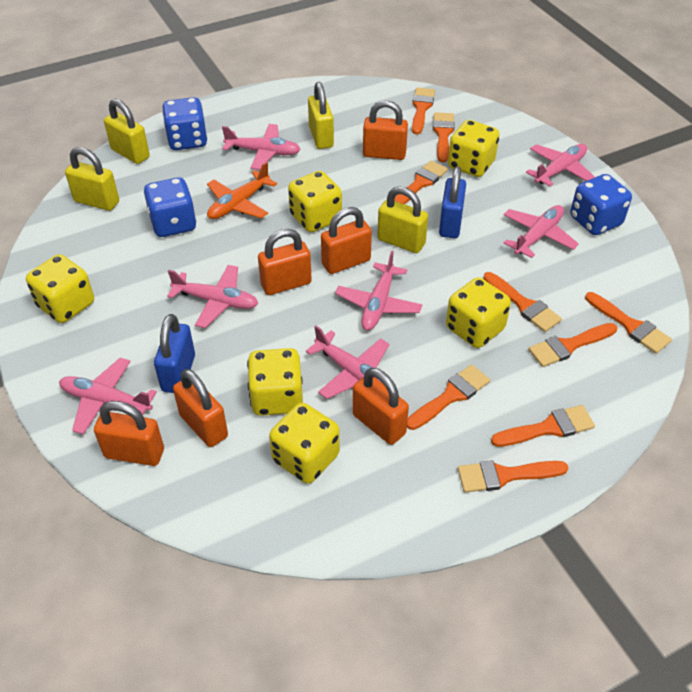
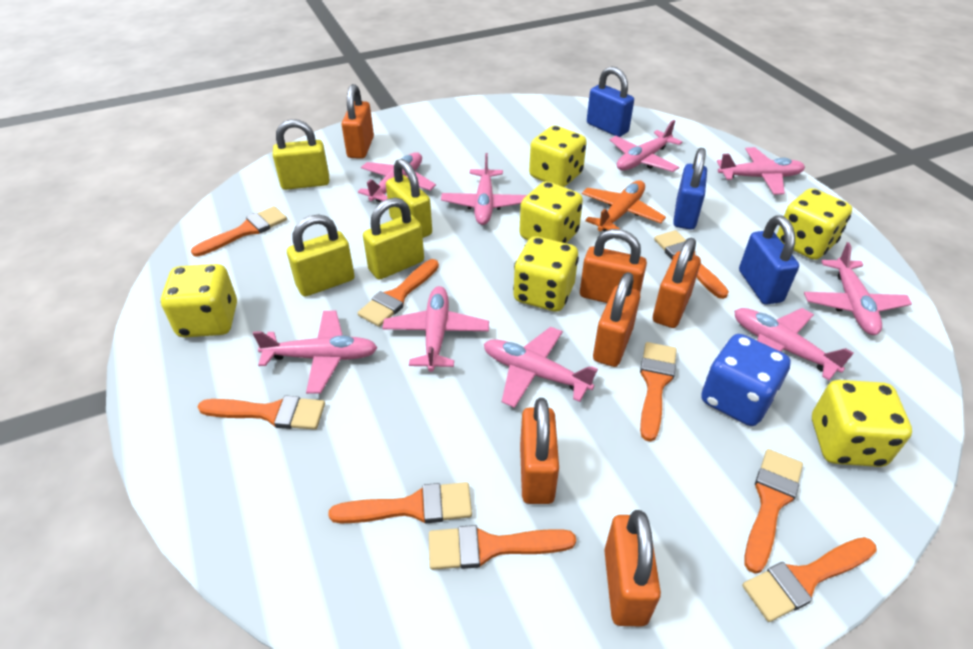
blue dice: 3 -> 1
blue padlock: 2 -> 3
pink plane: 7 -> 9

